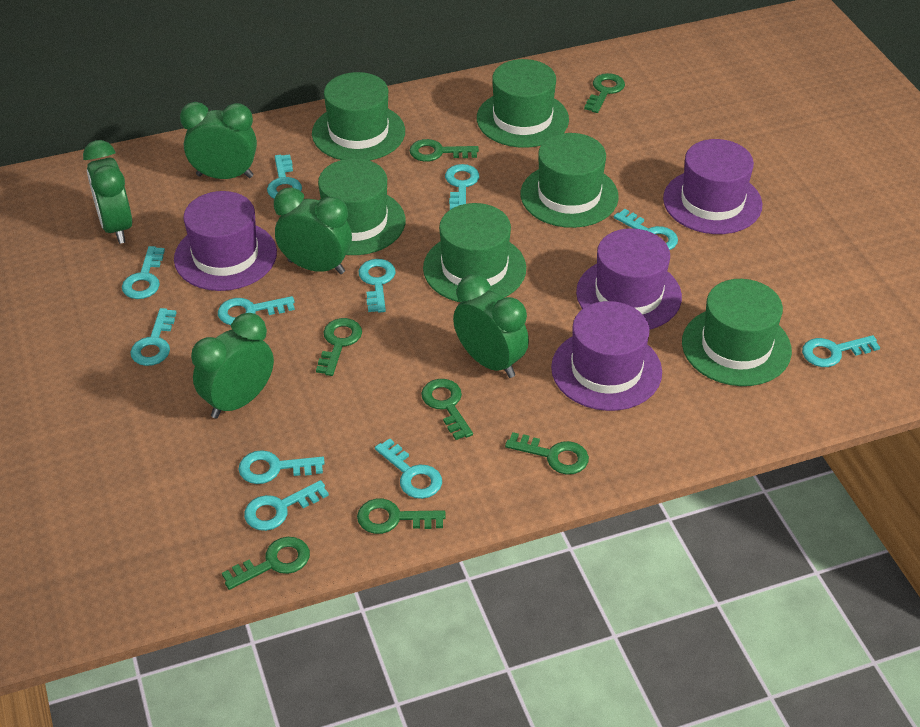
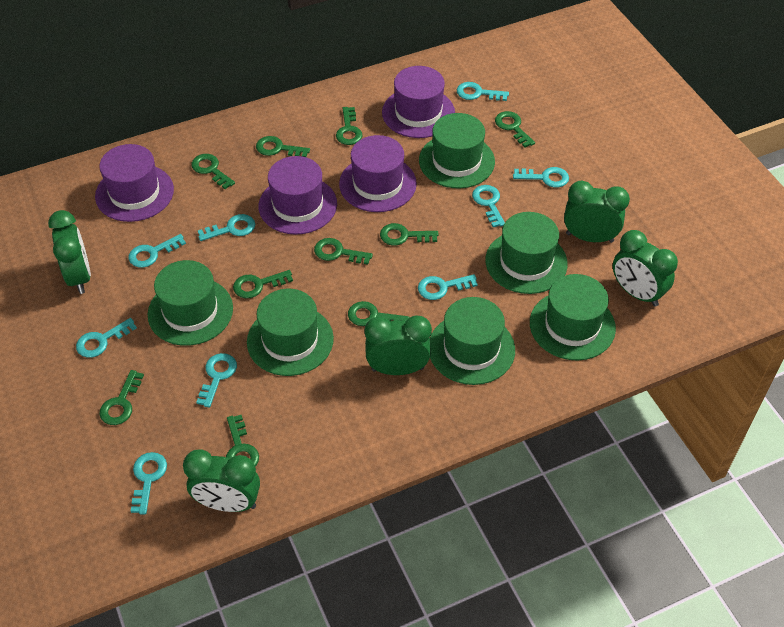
green key: 7 -> 10
turquoise key: 11 -> 9

